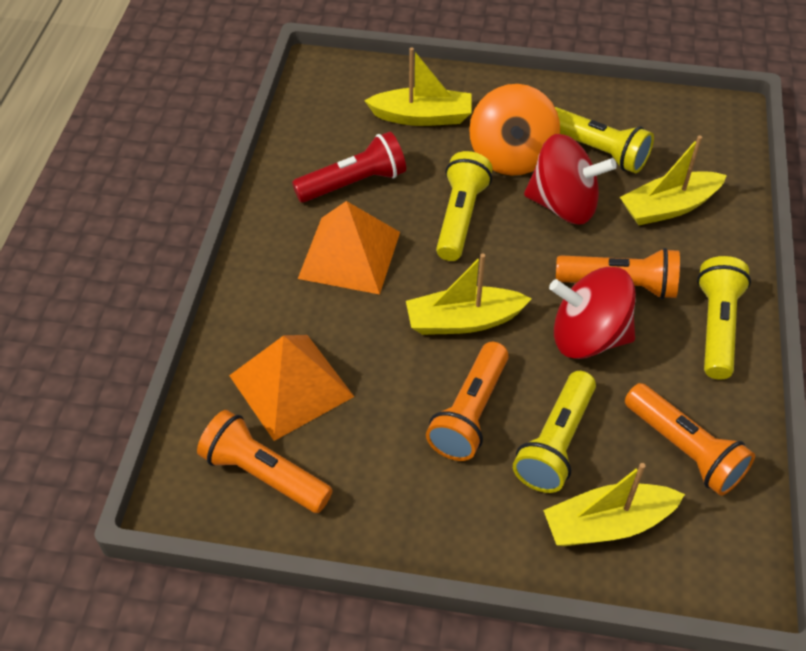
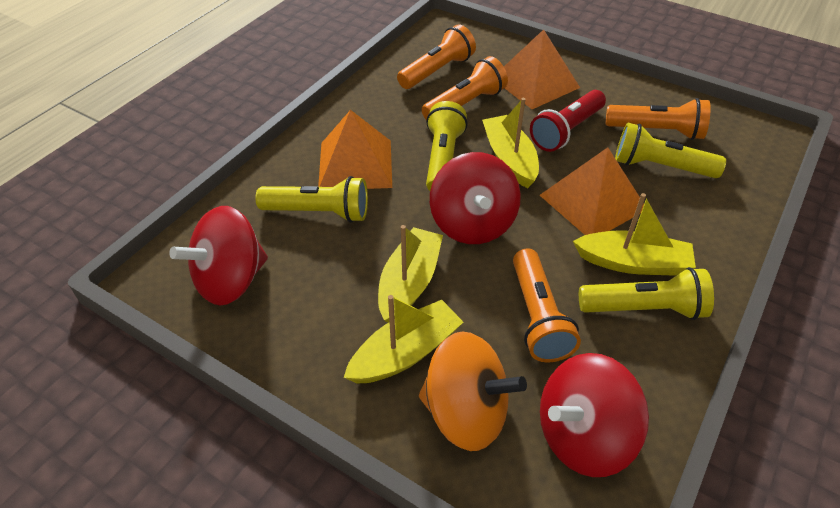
orange pyramid: 2 -> 3
red spinning top: 2 -> 3

